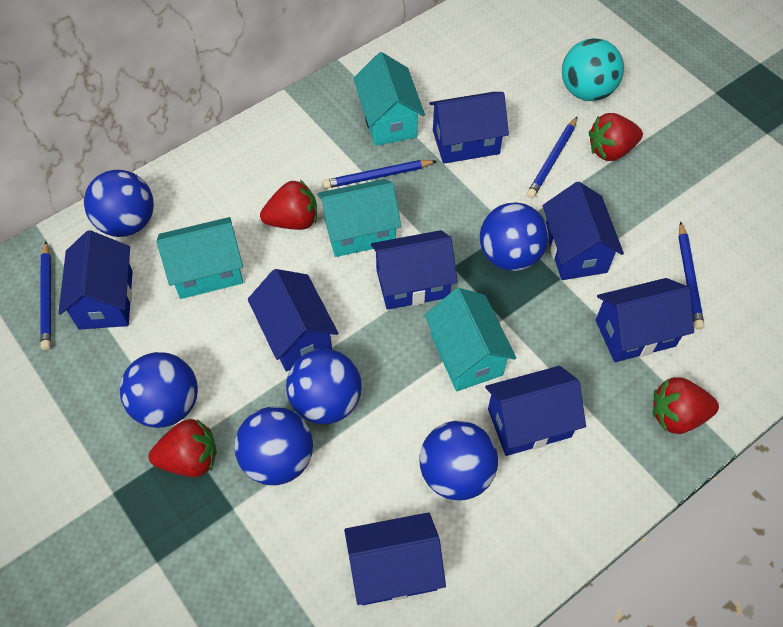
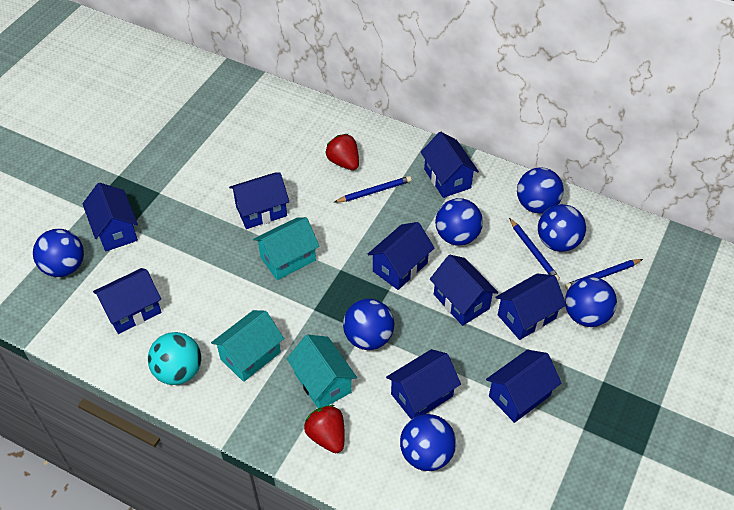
blue ball: 6 -> 7
blue house: 8 -> 9
blue pencil: 4 -> 3
red strawberry: 4 -> 2
turquoise house: 4 -> 3

